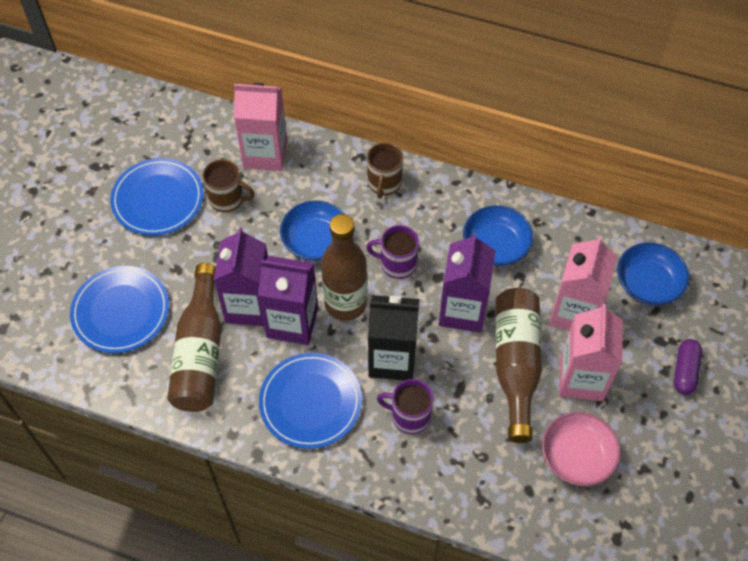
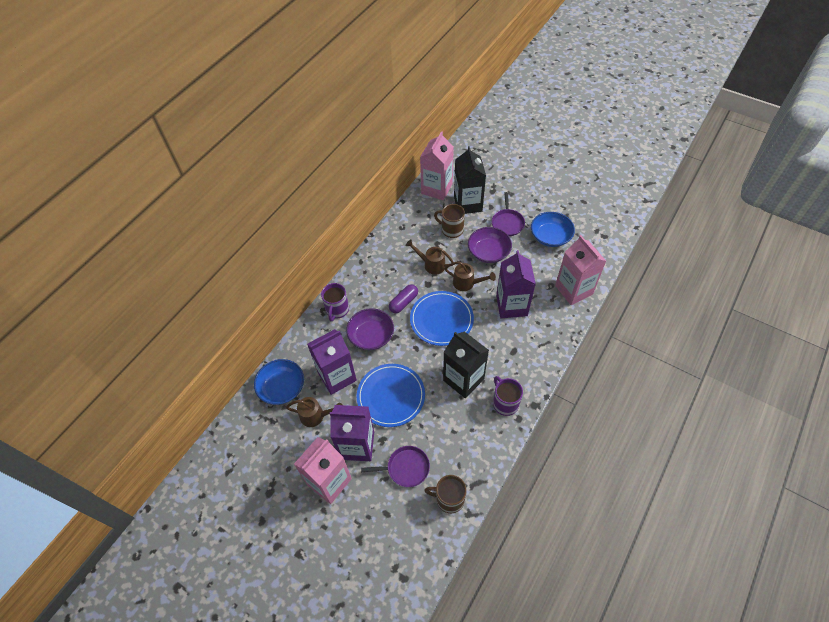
black carton: 1 -> 2
blue bowl: 3 -> 2
blue plate: 3 -> 2
brown bottle: 3 -> 0
brown watering can: 0 -> 3
pink bowl: 1 -> 0
purple bowl: 0 -> 2
purple pan: 0 -> 2

